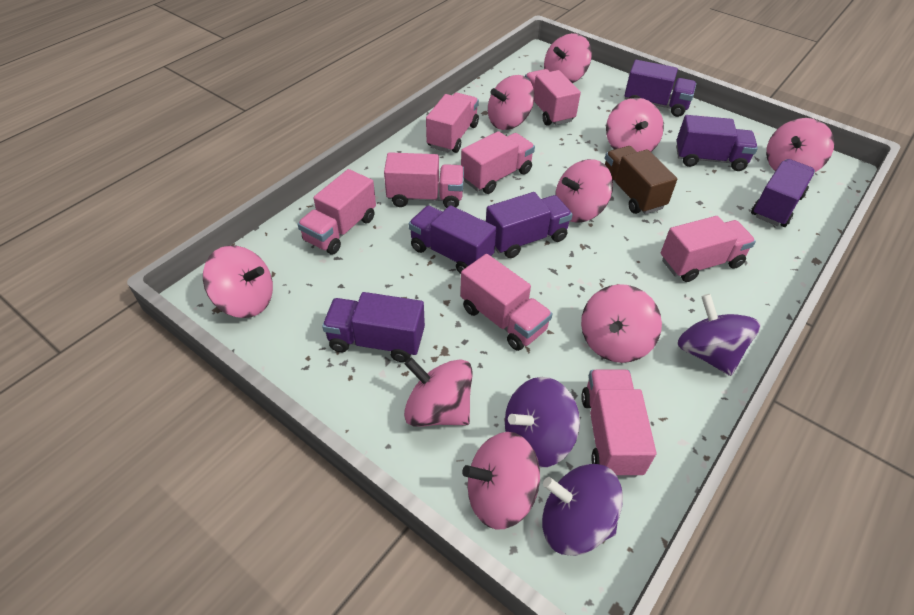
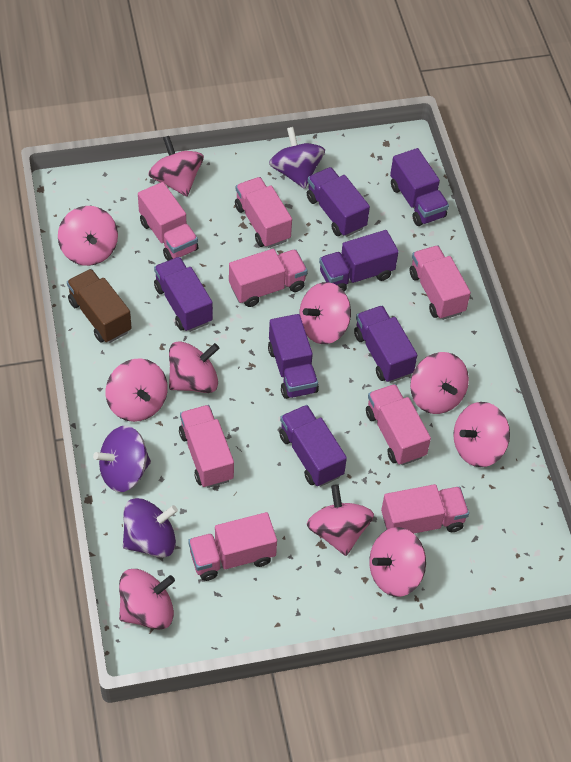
pink spinning top: 9 -> 10
purple truck: 6 -> 7

